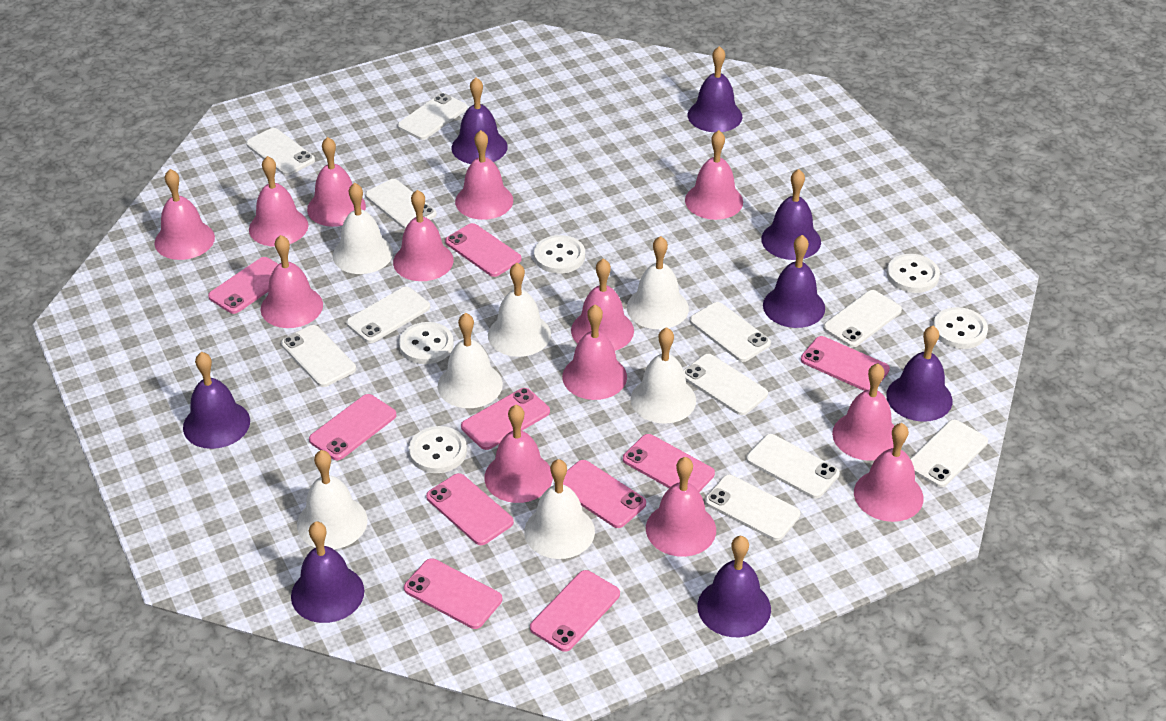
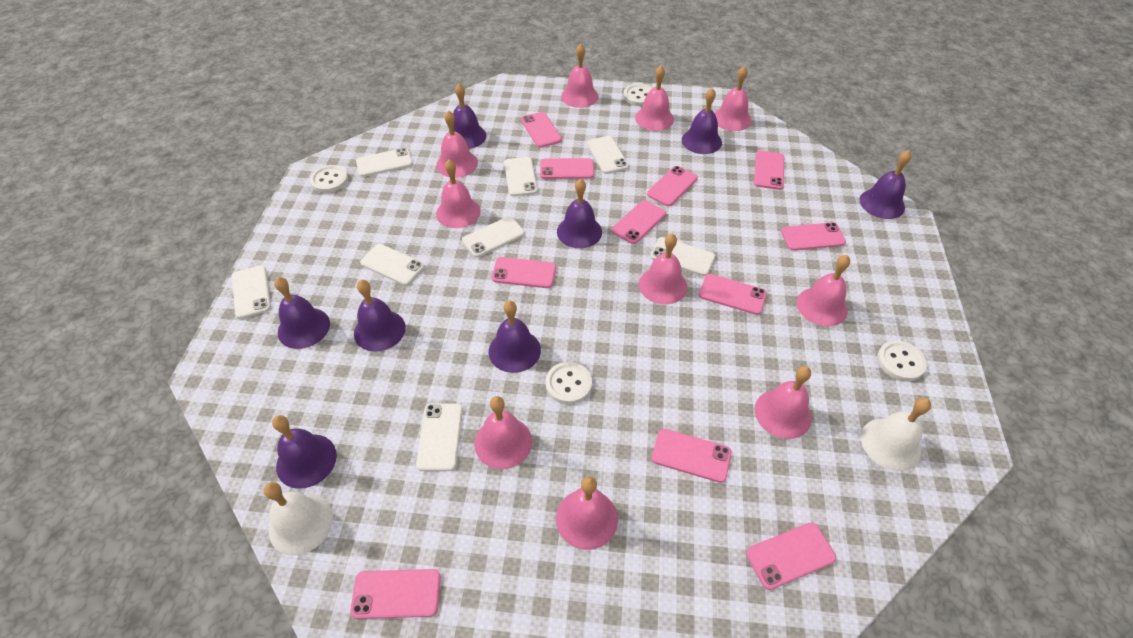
pink bell: 13 -> 10
pink phone: 10 -> 11
white bell: 7 -> 2
white button: 5 -> 4
white phone: 11 -> 8

